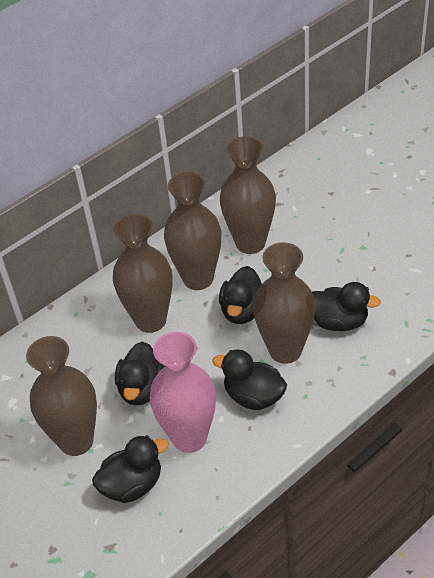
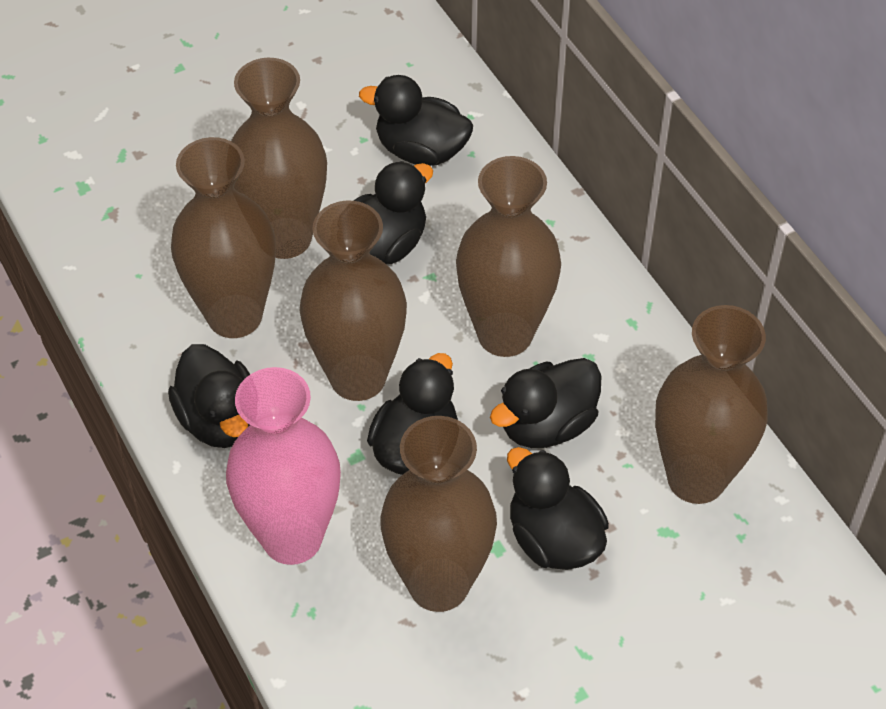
black duck: 5 -> 6
brown vase: 5 -> 6

